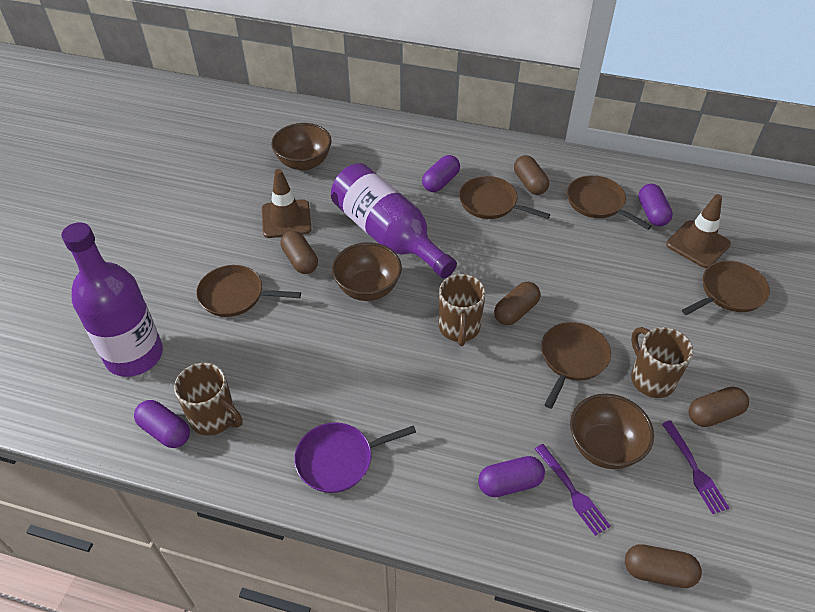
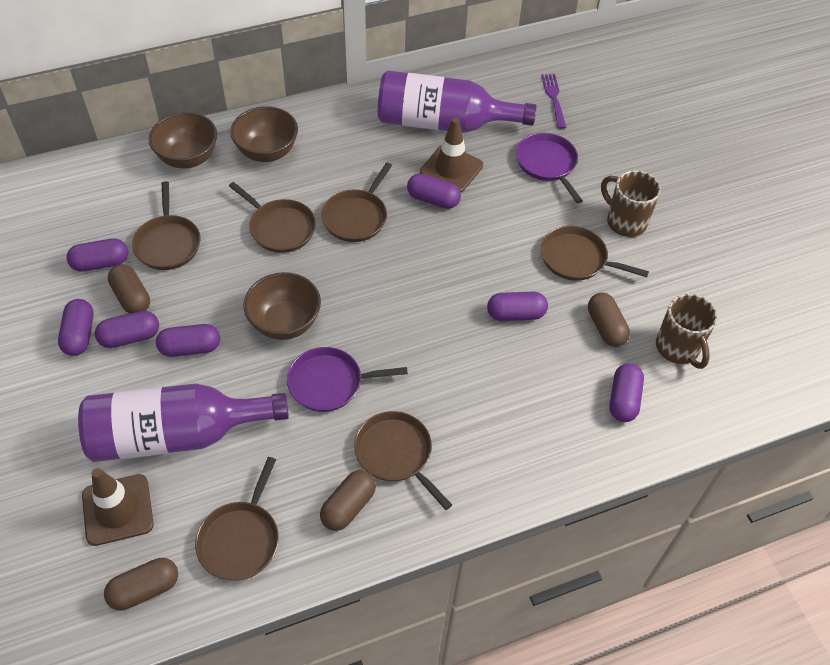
brown capsule: 5 -> 4
brown mug: 3 -> 2
brown pan: 5 -> 6
purple capsule: 4 -> 7
purple fork: 2 -> 1
purple pan: 1 -> 2

